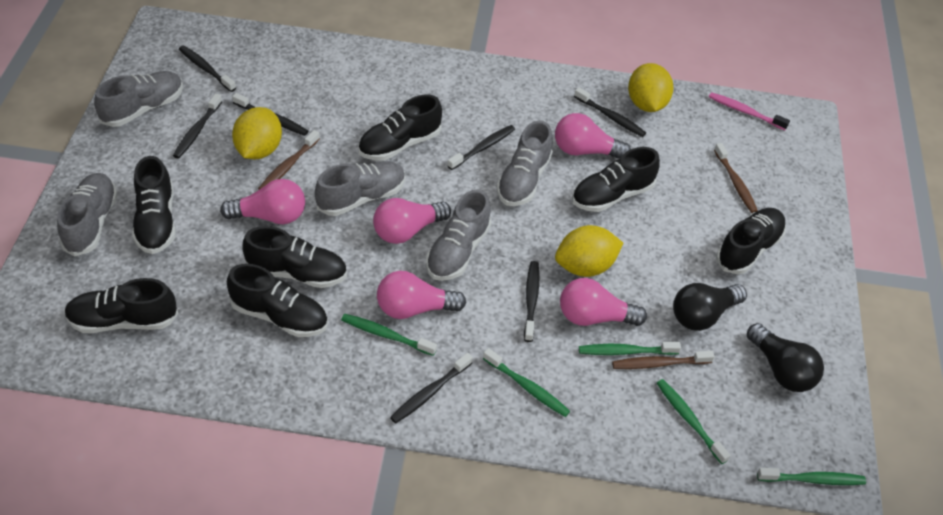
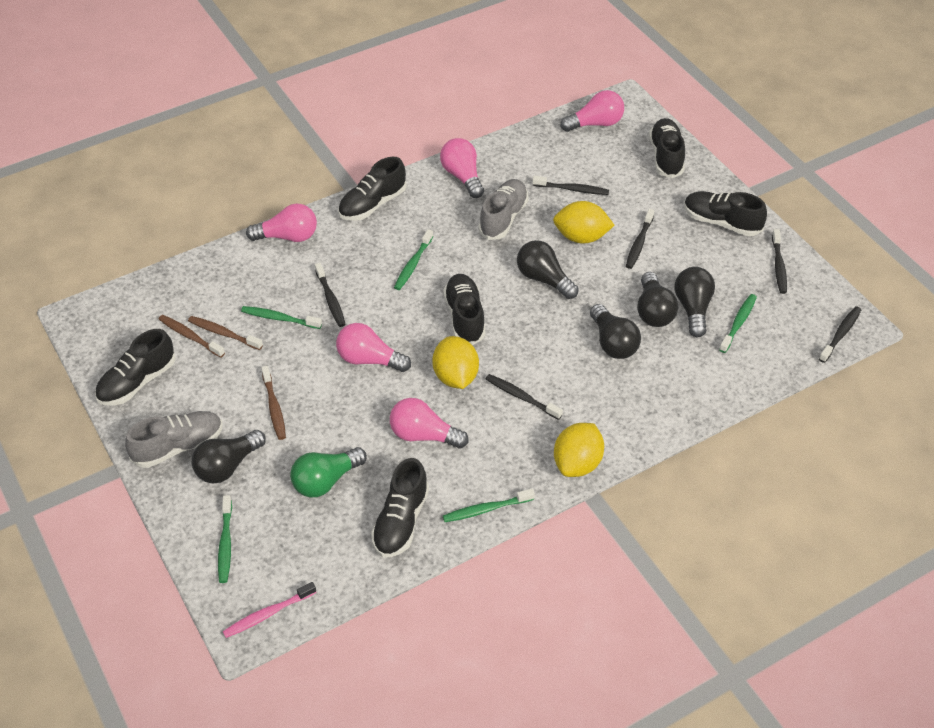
black light bulb: 2 -> 5
black shoe: 7 -> 6
black toothbrush: 7 -> 6
green light bulb: 0 -> 1
grey shoe: 5 -> 2

